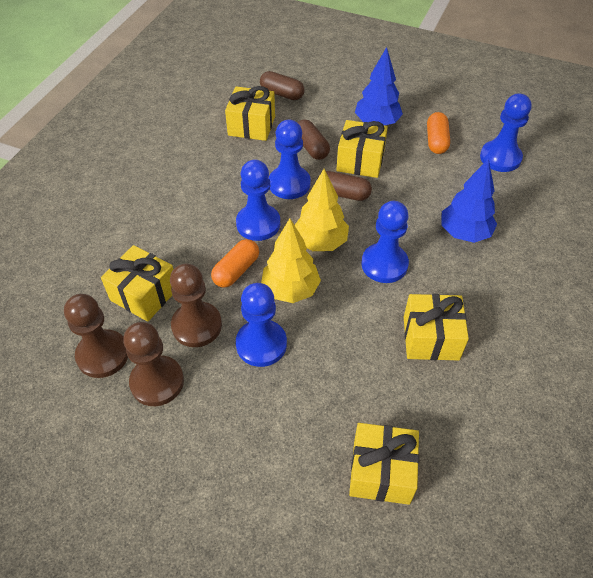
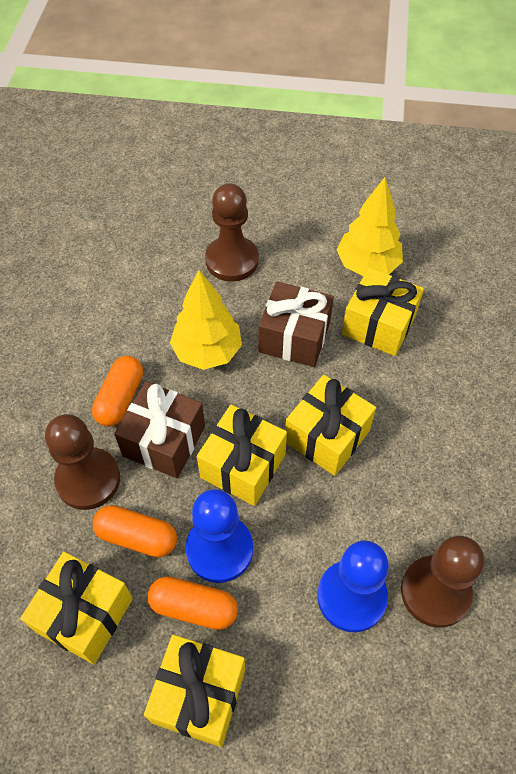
blue pawn: 5 -> 2
blue tree: 2 -> 0
brown capsule: 3 -> 0
brown gift: 0 -> 2
orange capsule: 2 -> 3

